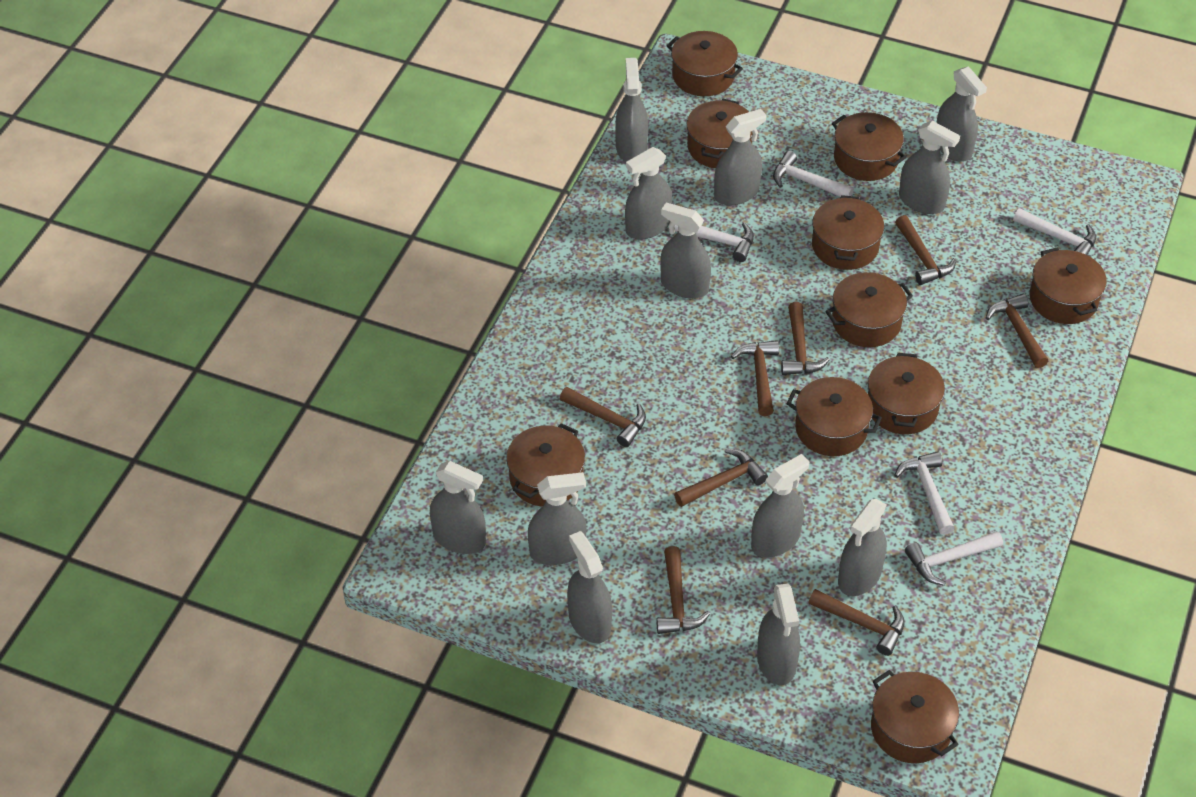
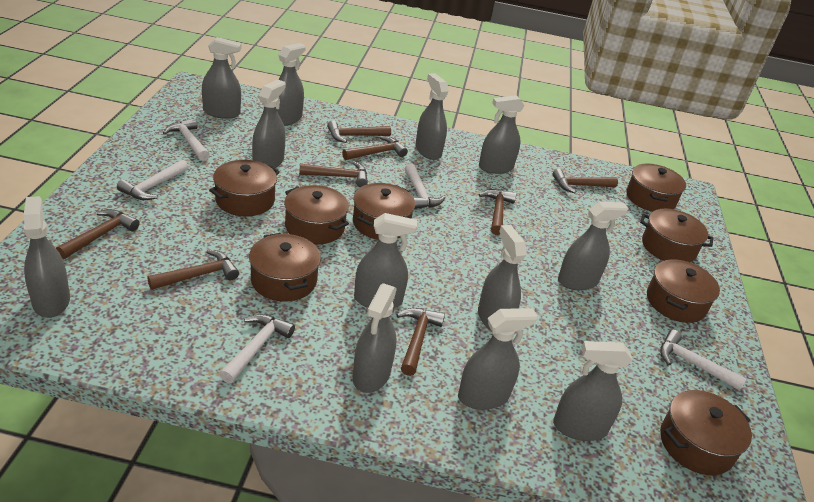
brown pot: 10 -> 8

